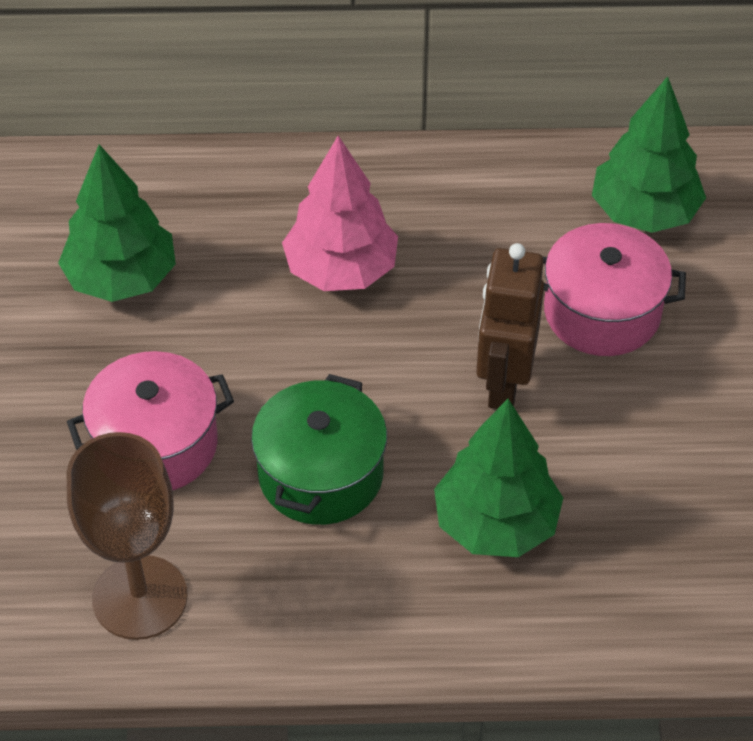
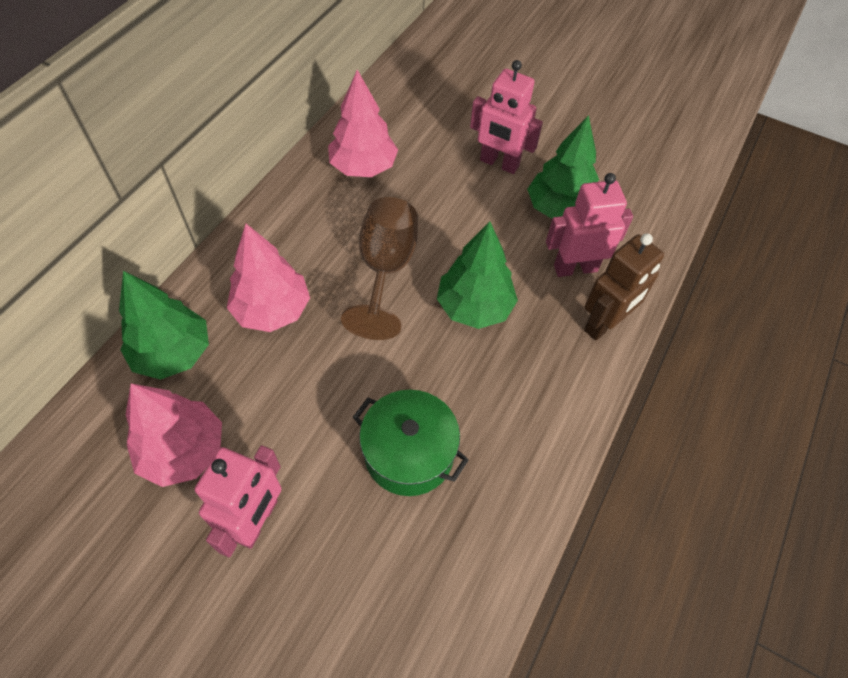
pink pot: 2 -> 0
pink robot: 0 -> 3
pink tree: 1 -> 3

